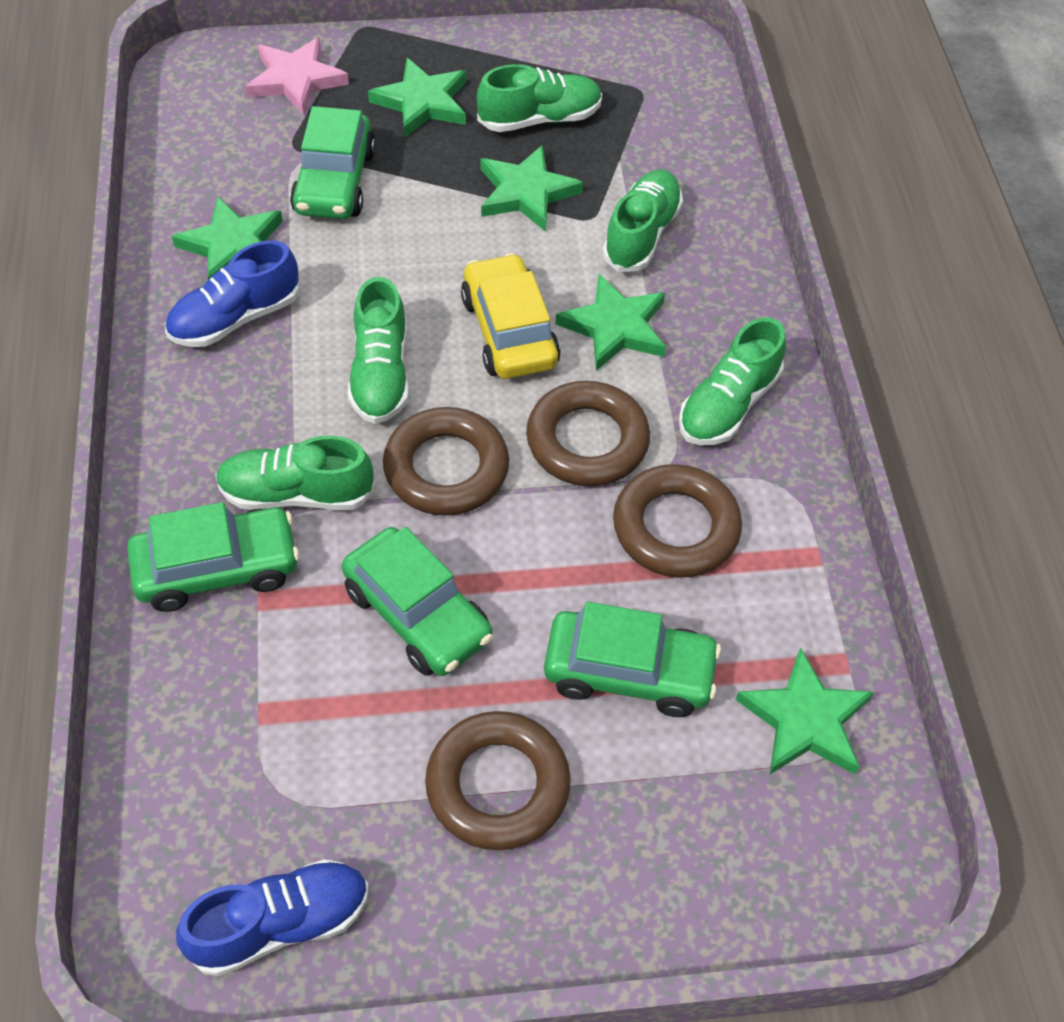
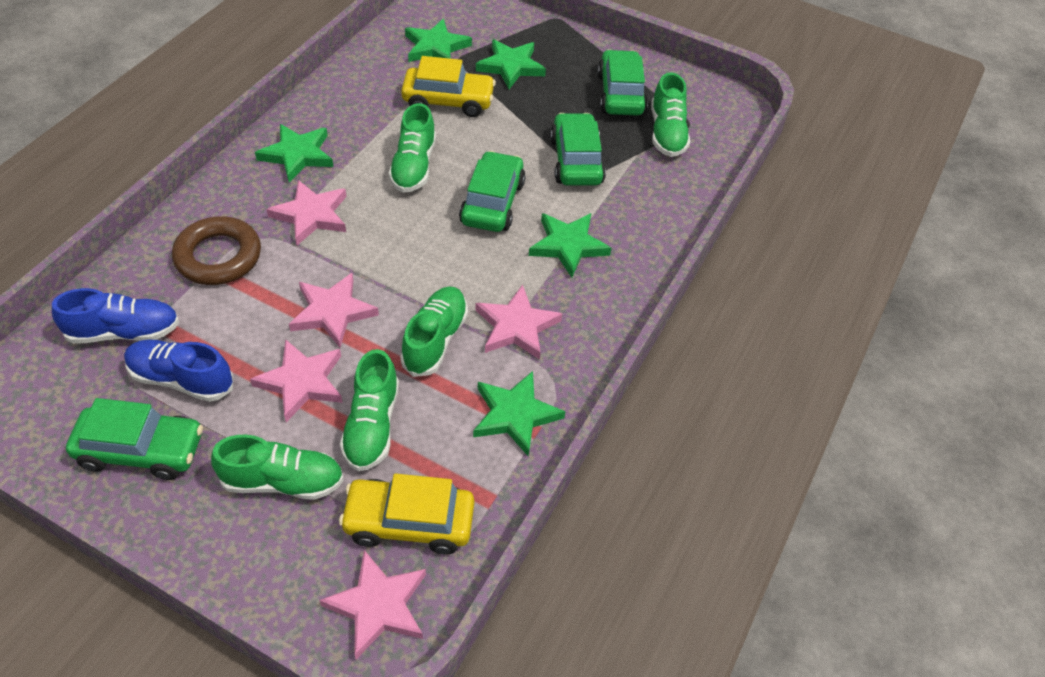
brown ring: 4 -> 1
pink star: 1 -> 5
yellow car: 1 -> 2

